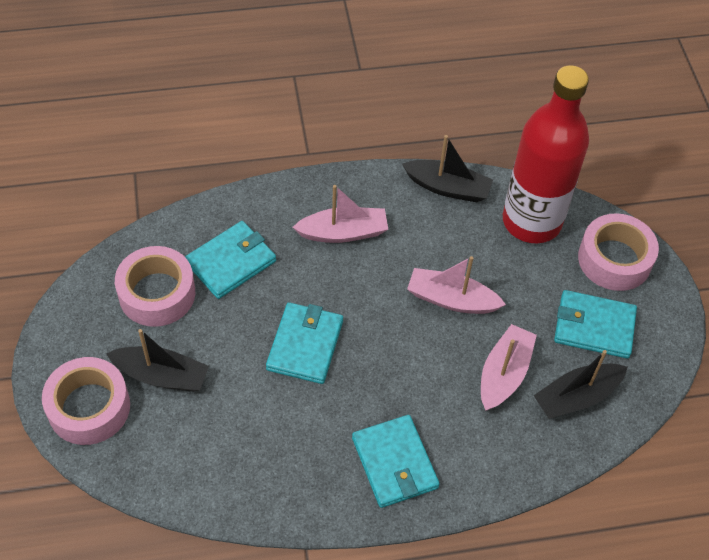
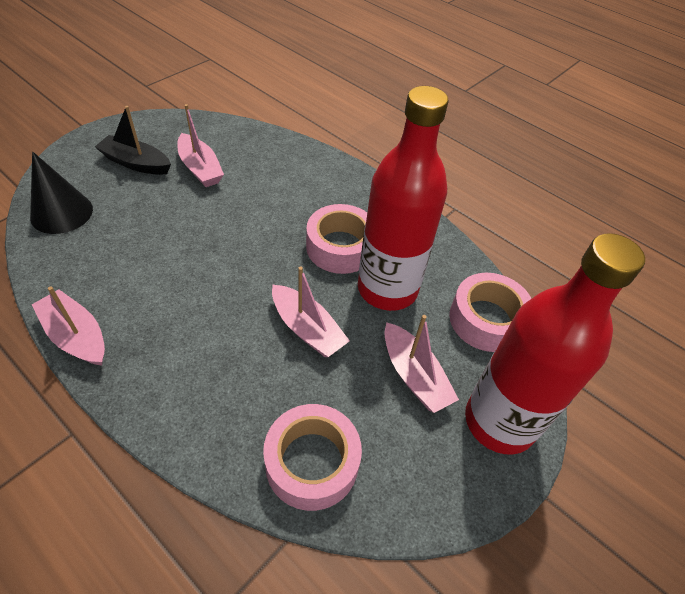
black boat: 3 -> 1
black cone: 0 -> 1
pink boat: 3 -> 4
red bottle: 1 -> 2
turquoise wallet: 4 -> 0

